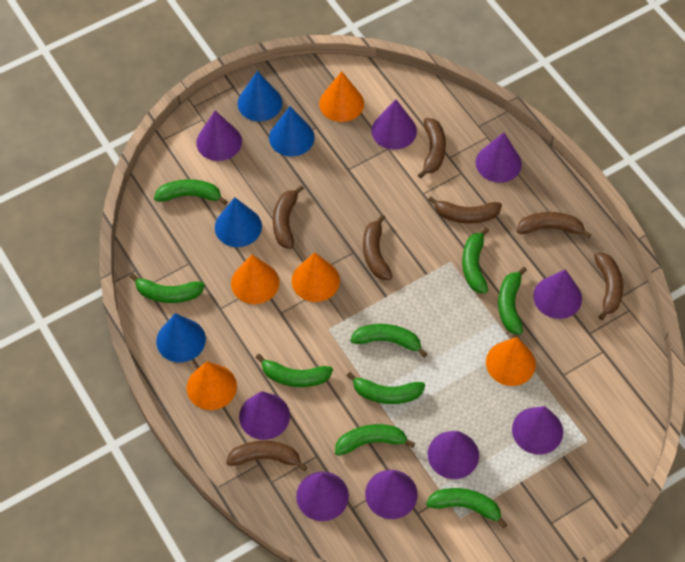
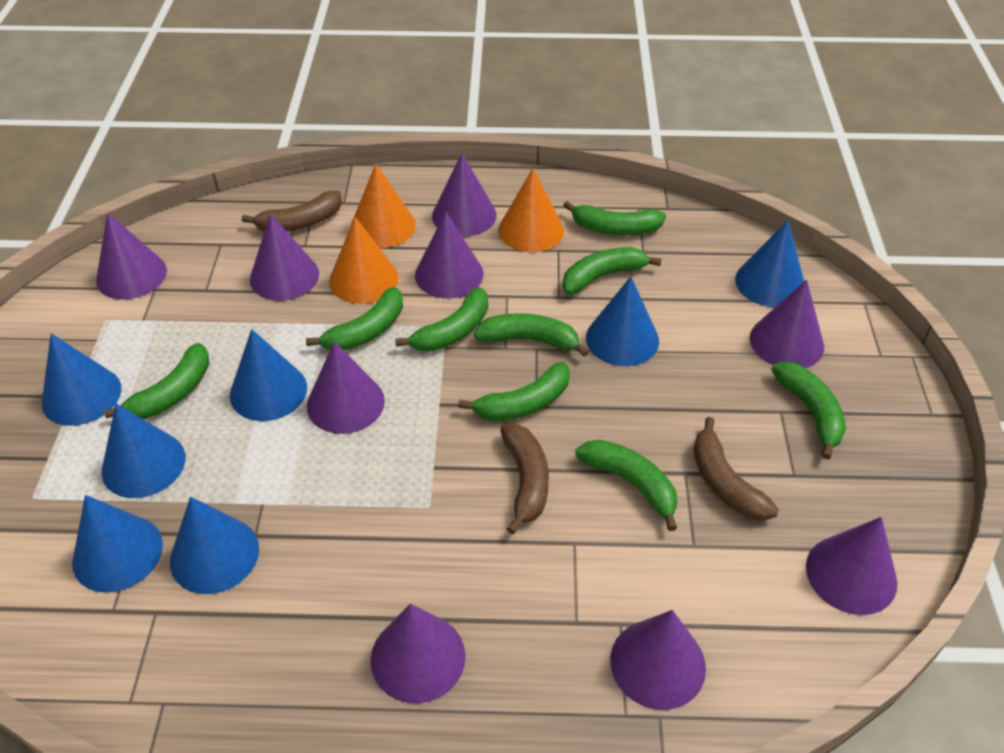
blue cone: 4 -> 7
brown banana: 7 -> 3
orange cone: 5 -> 3

